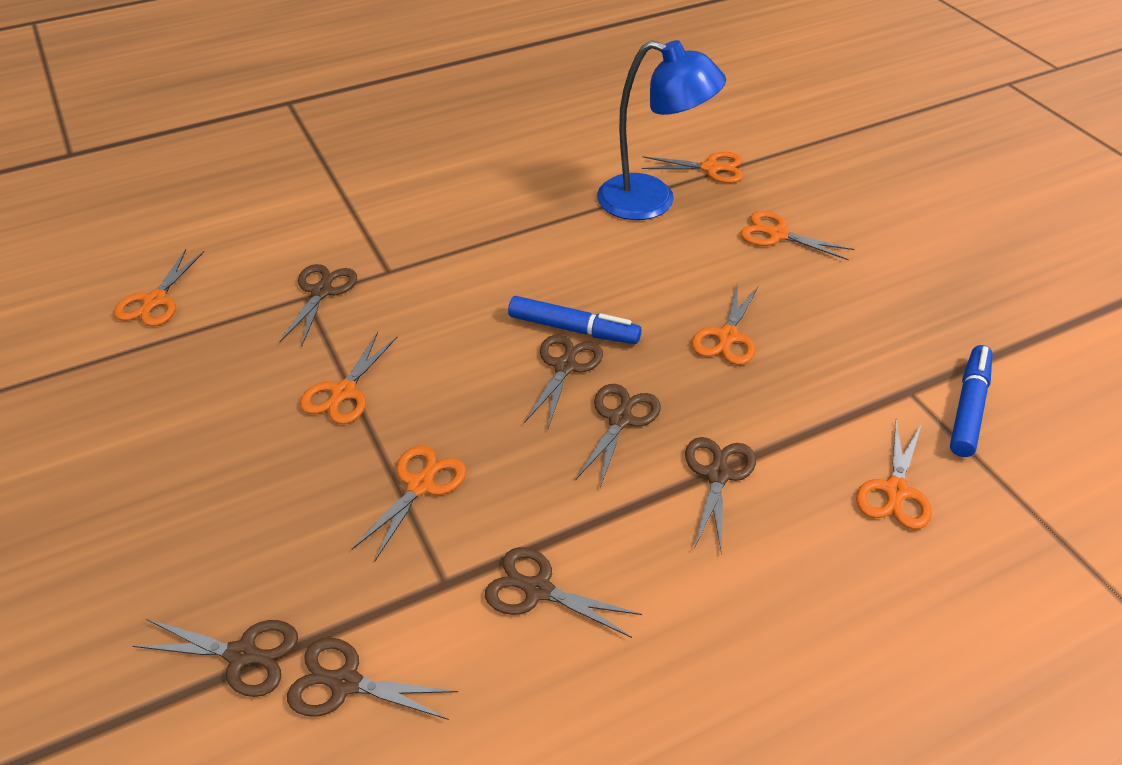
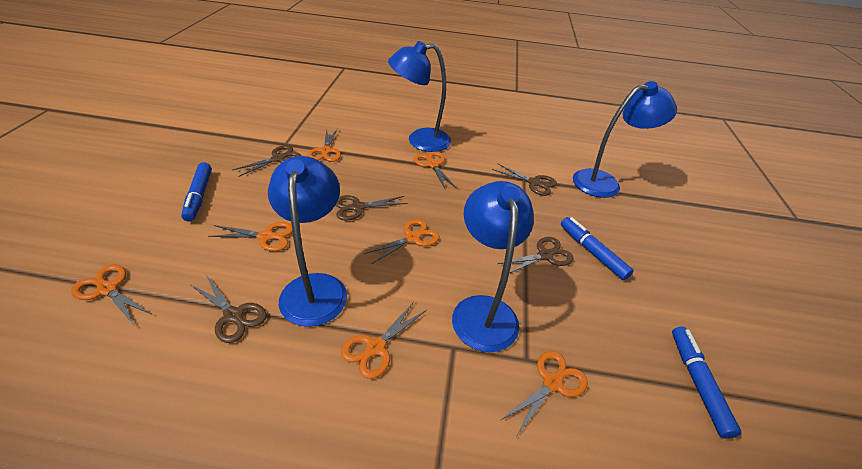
blue lamp: 1 -> 4
blue marker: 2 -> 3
brown scissors: 7 -> 5

